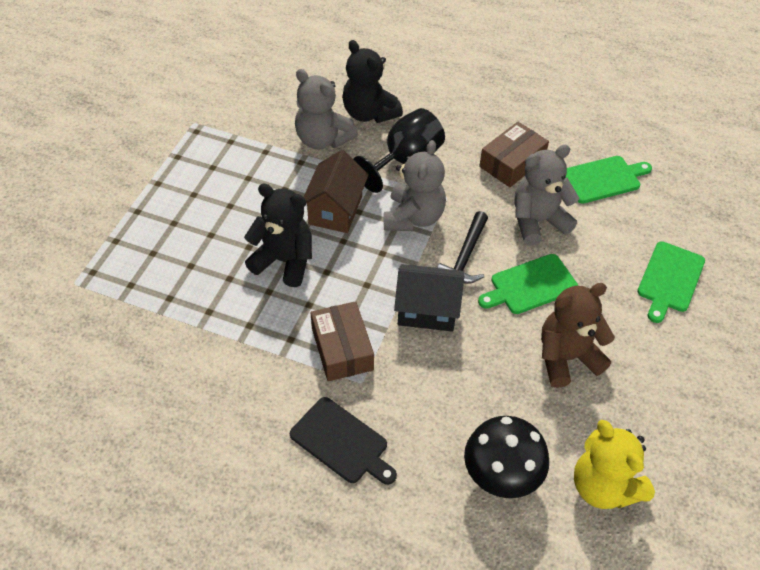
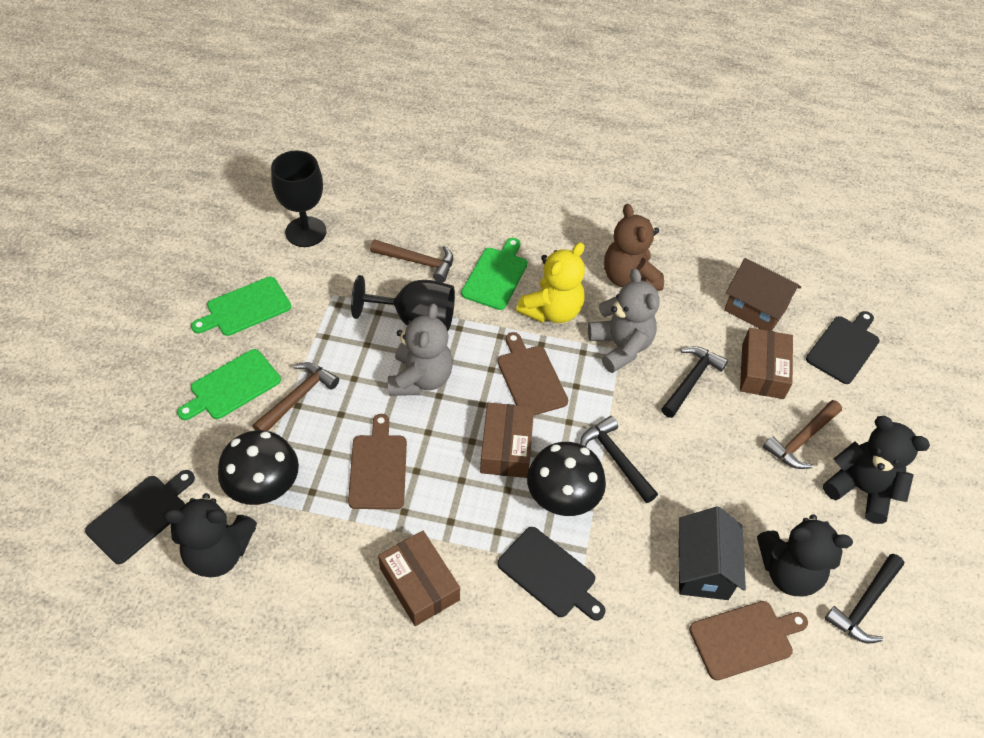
black cutting board: 1 -> 3
black goblet: 1 -> 2
black hammer: 1 -> 3
black mushroom: 1 -> 2
black teddy bear: 2 -> 3
brown box: 2 -> 3
brown cutting board: 0 -> 3
brown hammer: 0 -> 3
grey teddy bear: 3 -> 2

